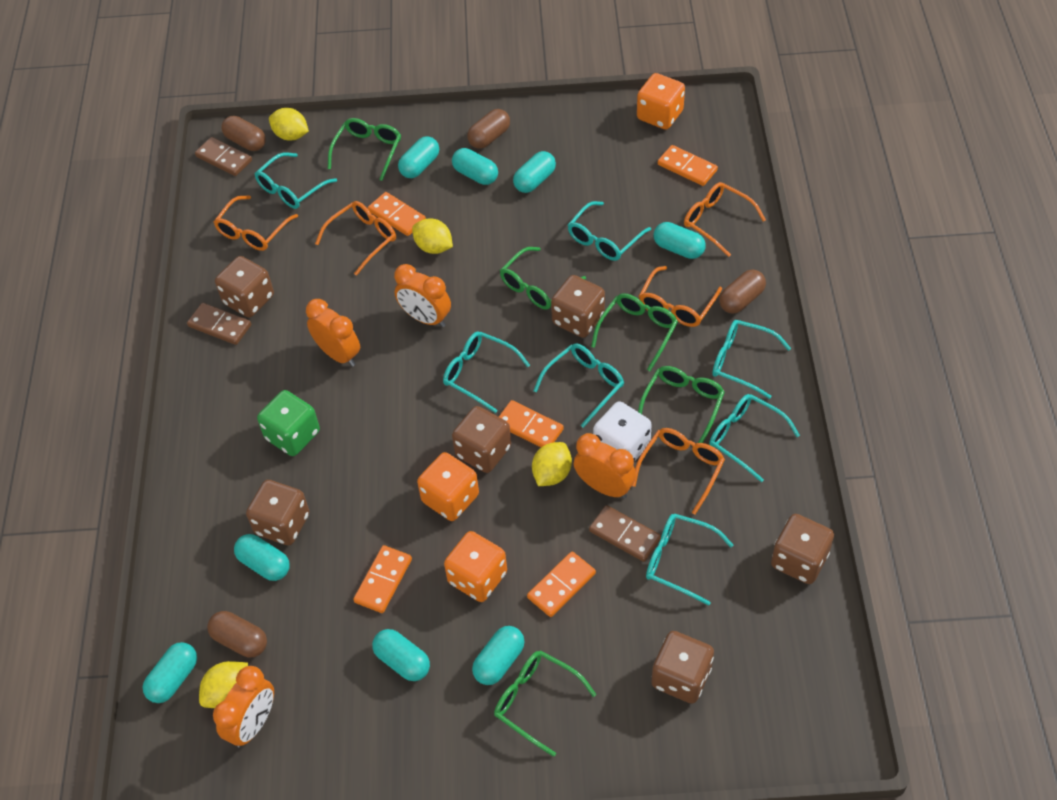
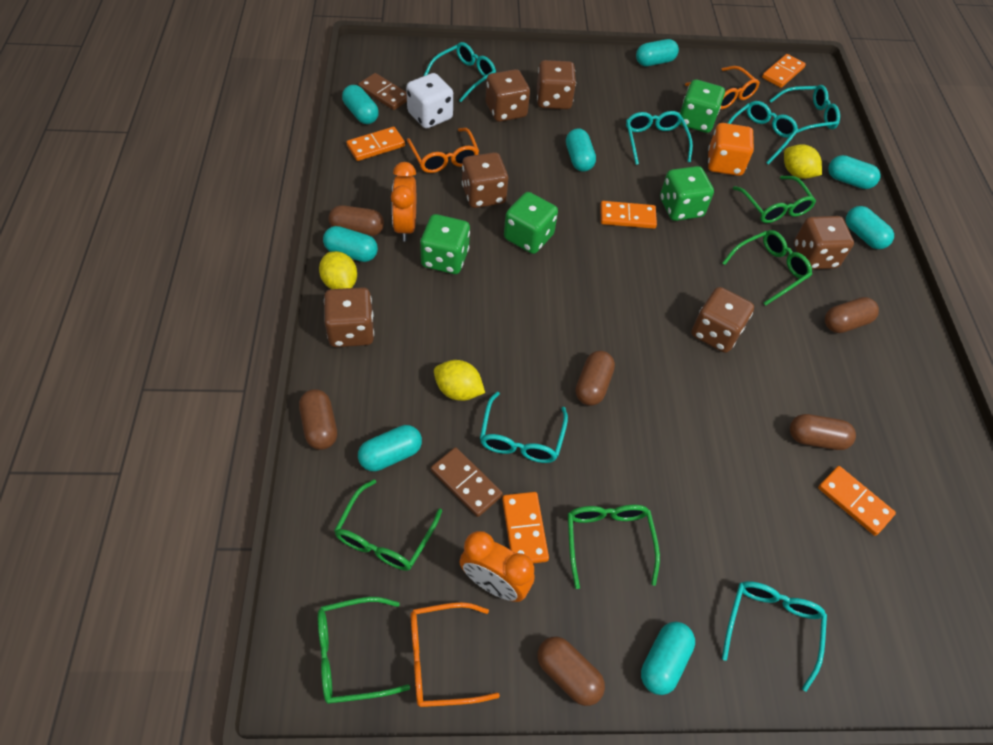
brown capsule: 4 -> 6
brown domino: 3 -> 2
green dice: 1 -> 4
orange clock: 4 -> 2
orange dice: 3 -> 1
orange glasses: 5 -> 3
turquoise glasses: 7 -> 6
yellow lemon: 4 -> 3

